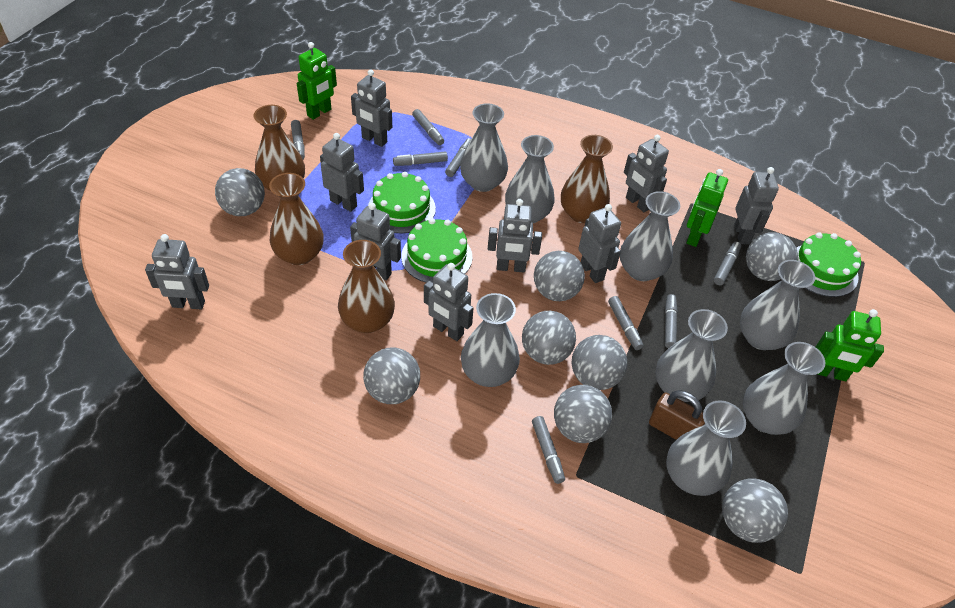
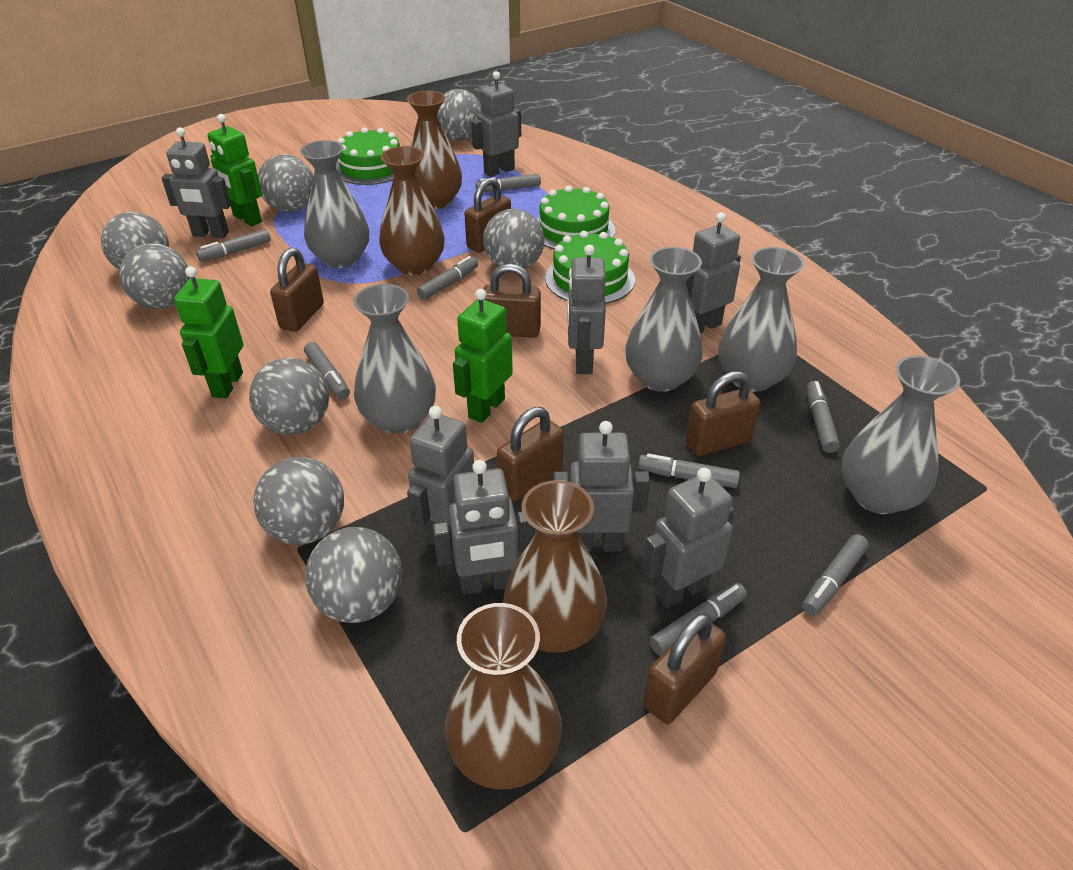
brown padlock: 1 -> 6
grey robot: 9 -> 8
grey vase: 8 -> 5

